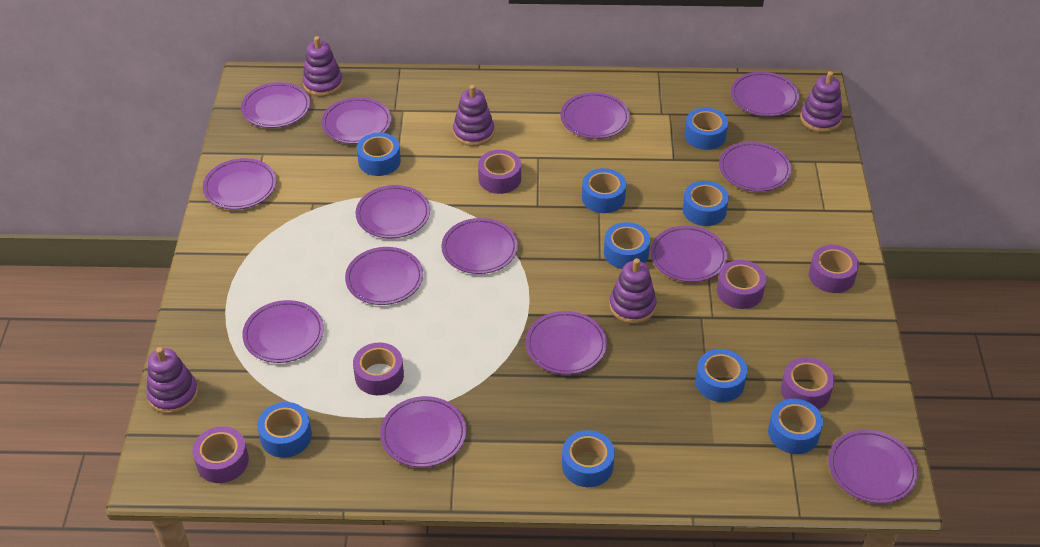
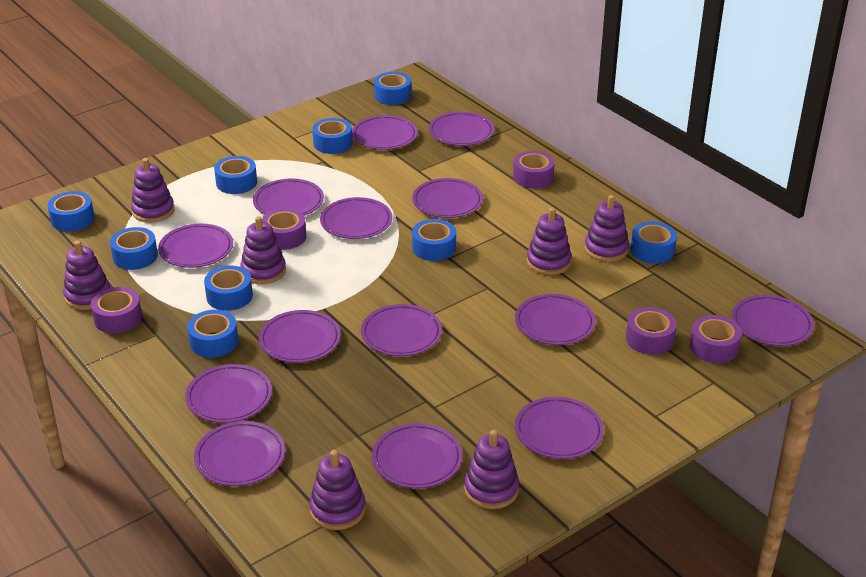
purple stacking toy: 5 -> 7
purple tape: 6 -> 5

